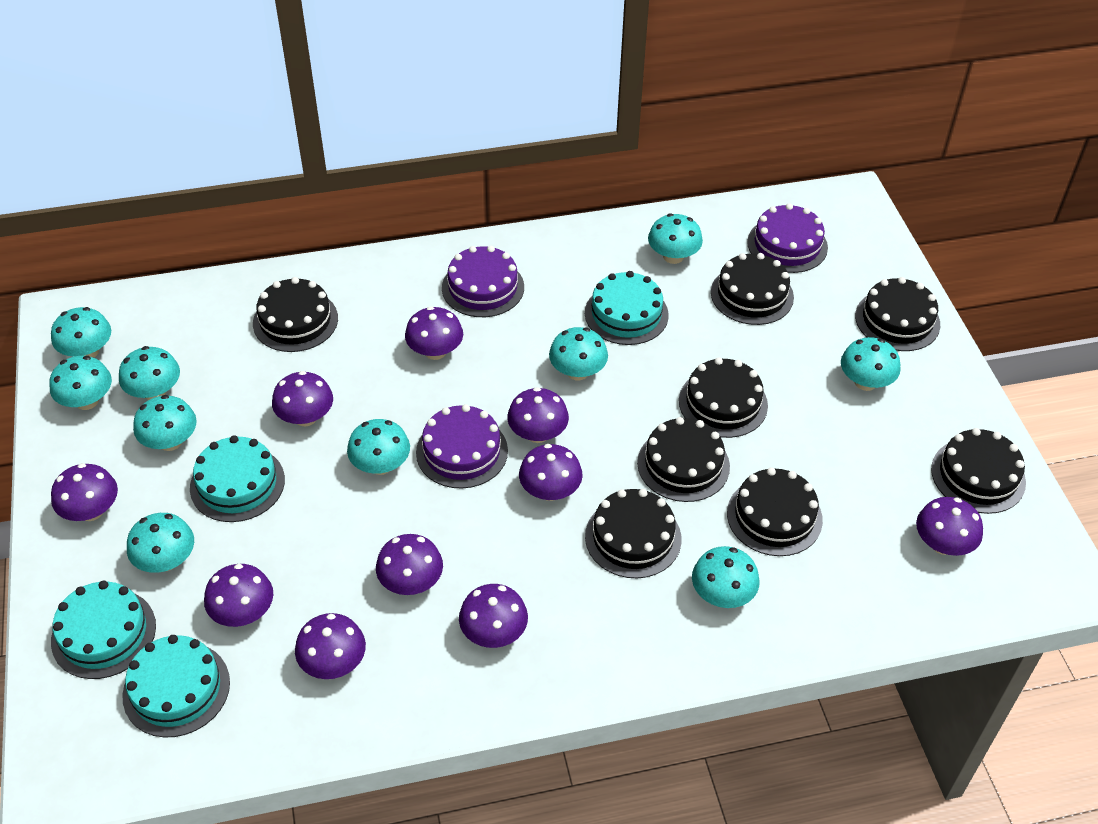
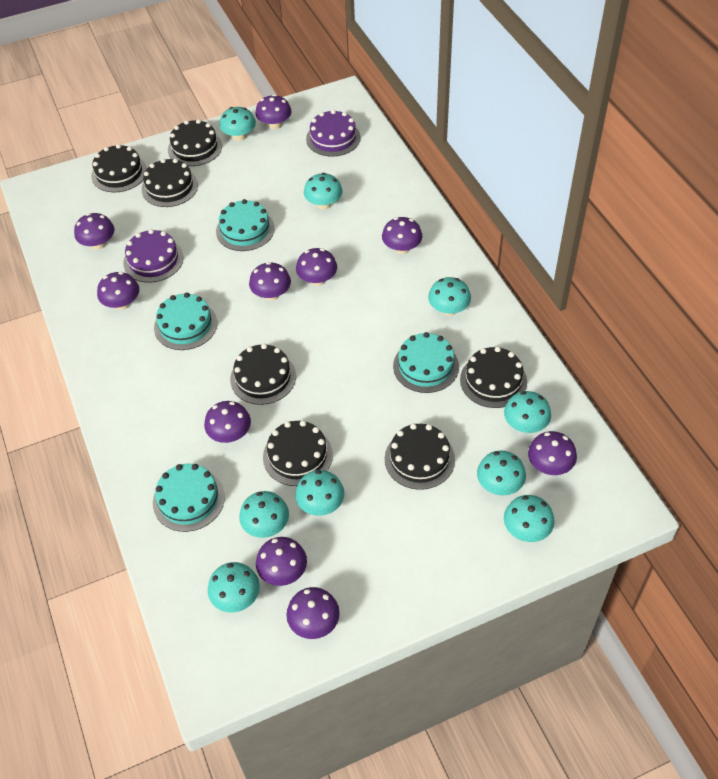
black cake: 8 -> 7
purple cake: 3 -> 2
turquoise mushroom: 10 -> 9

